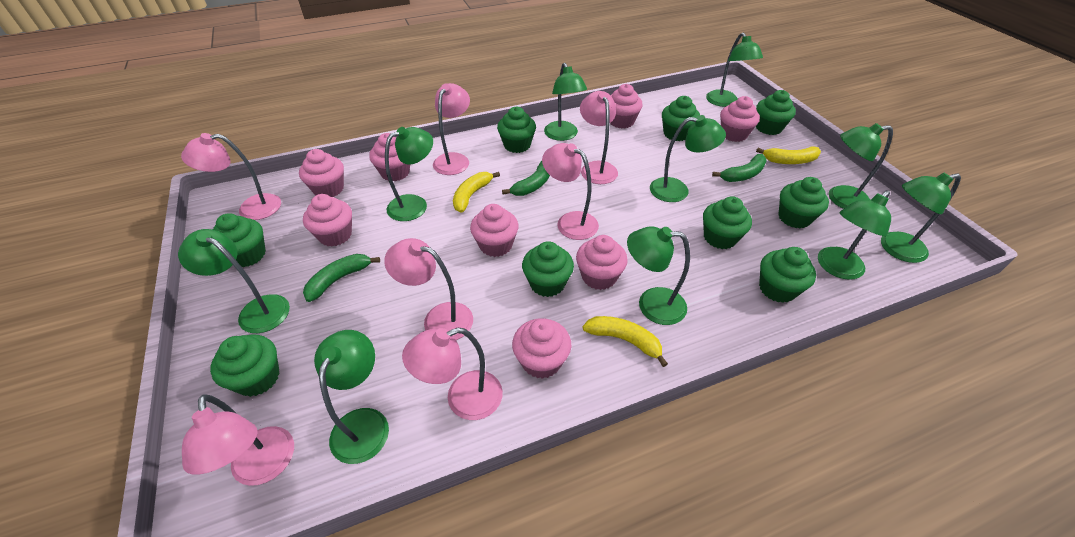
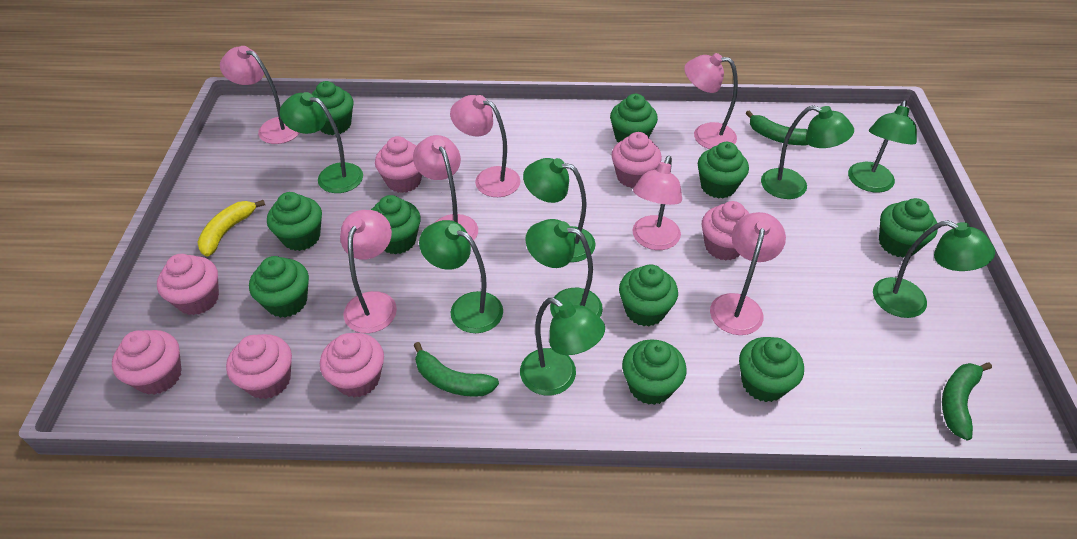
green cupcake: 9 -> 10
green lamp: 10 -> 8
pink cupcake: 8 -> 7
yellow banana: 3 -> 1

